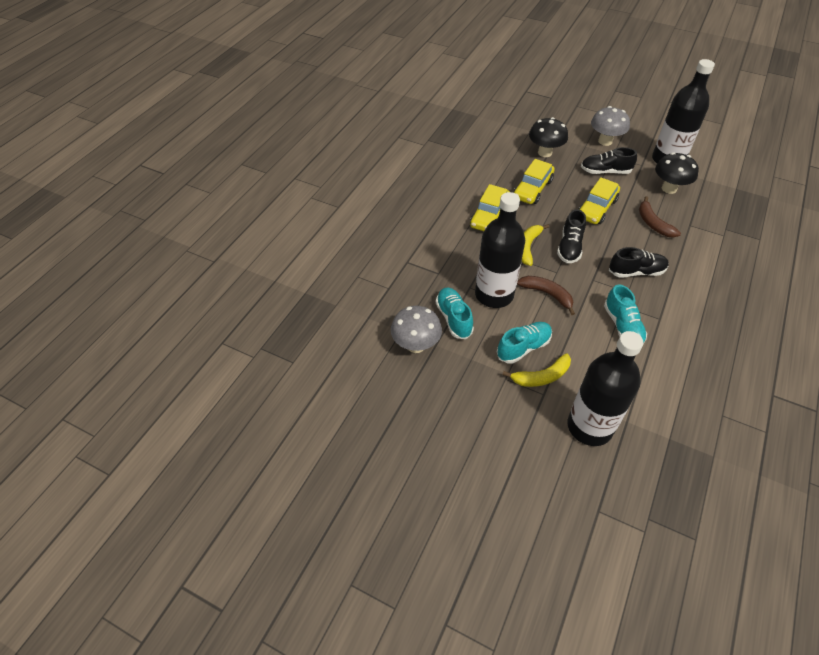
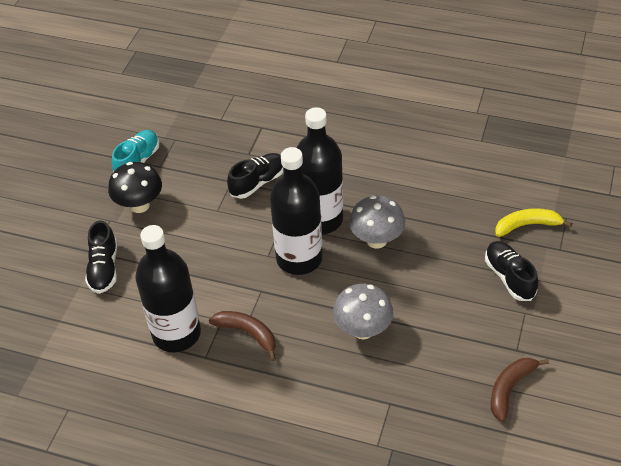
black mushroom: 2 -> 1
turquoise shoe: 3 -> 1
yellow banana: 2 -> 1
yellow car: 3 -> 0

